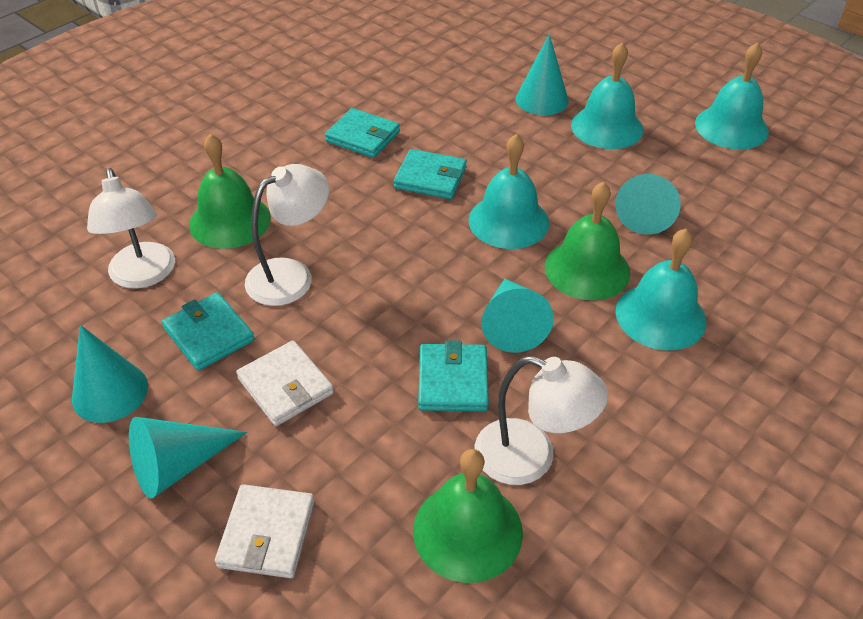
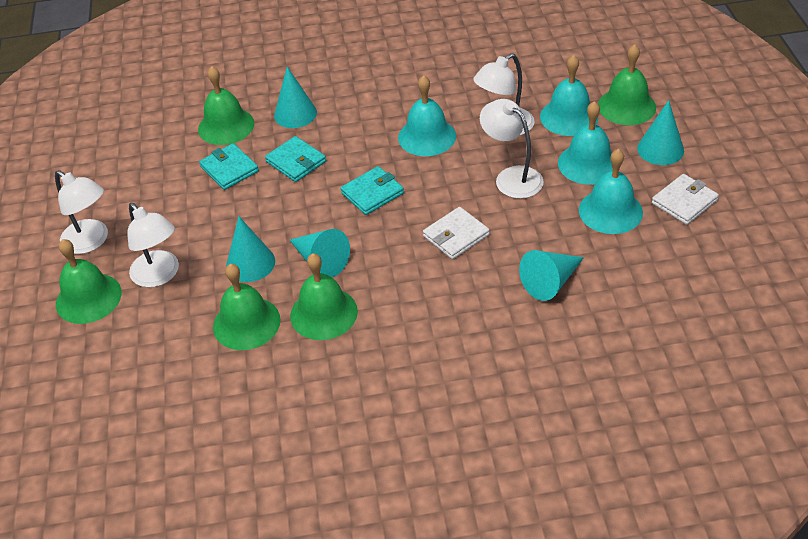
green bell: 3 -> 5
turquoise wallet: 4 -> 3
white lamp: 3 -> 4

